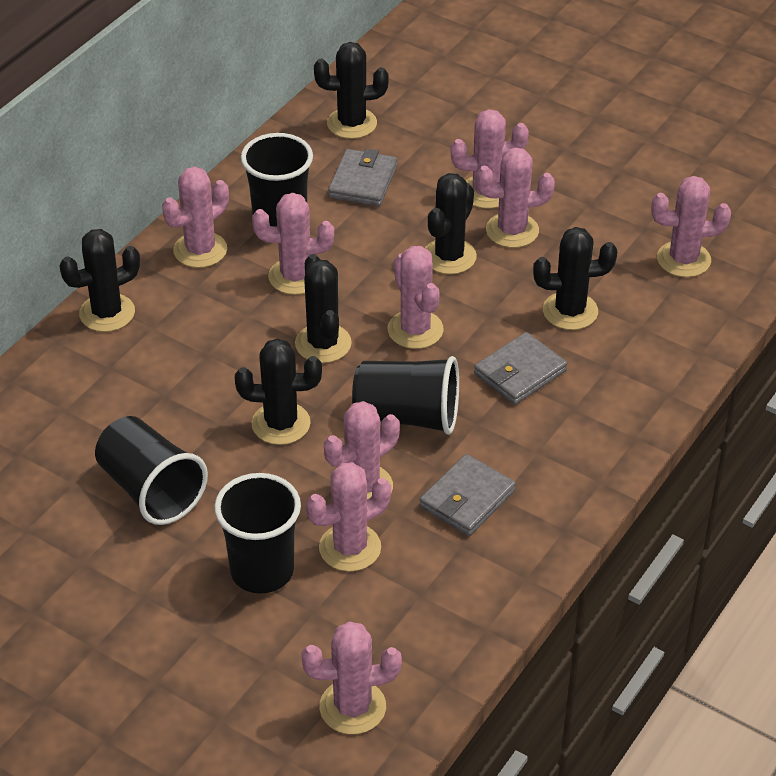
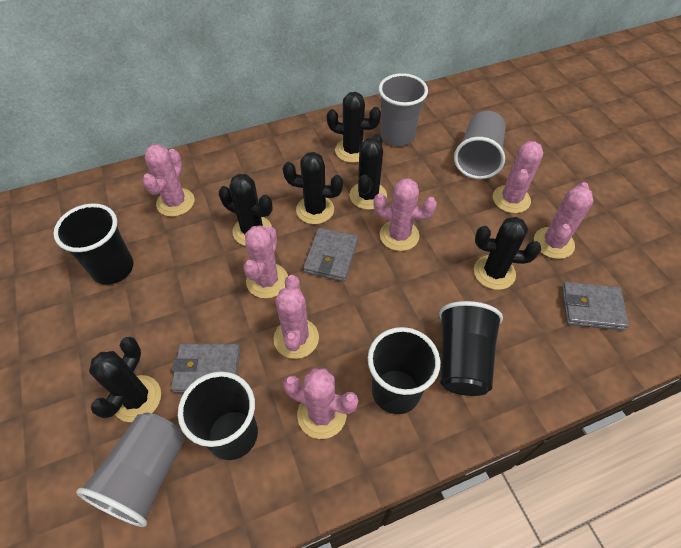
grey cup: 0 -> 3
pink cactus: 9 -> 7

